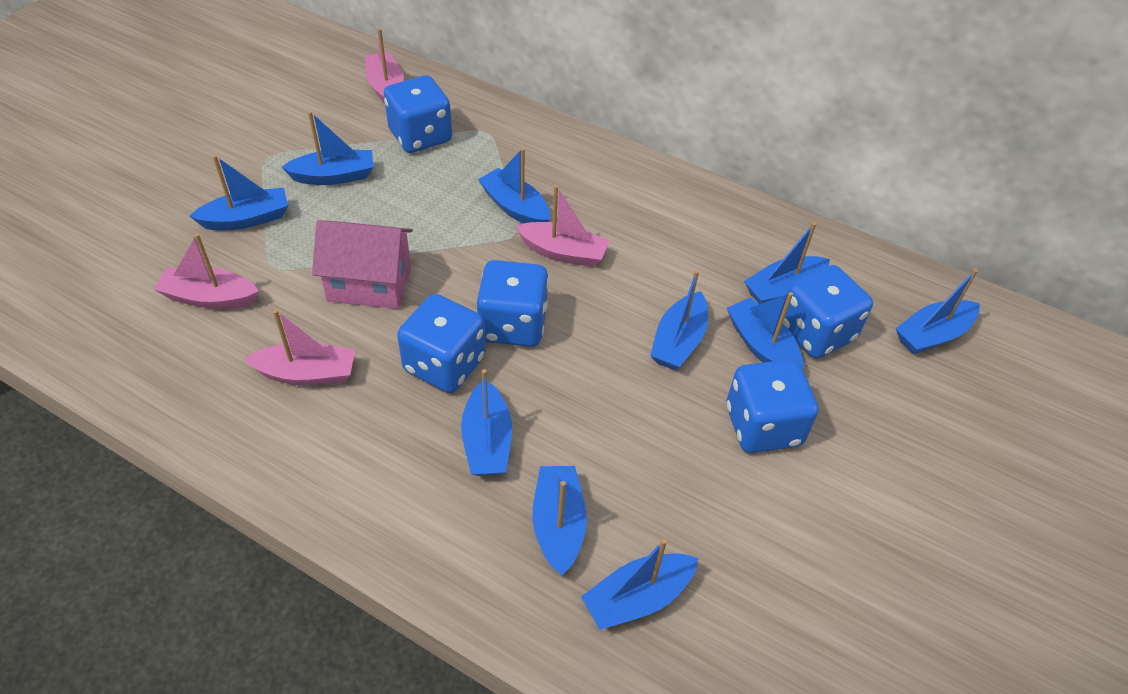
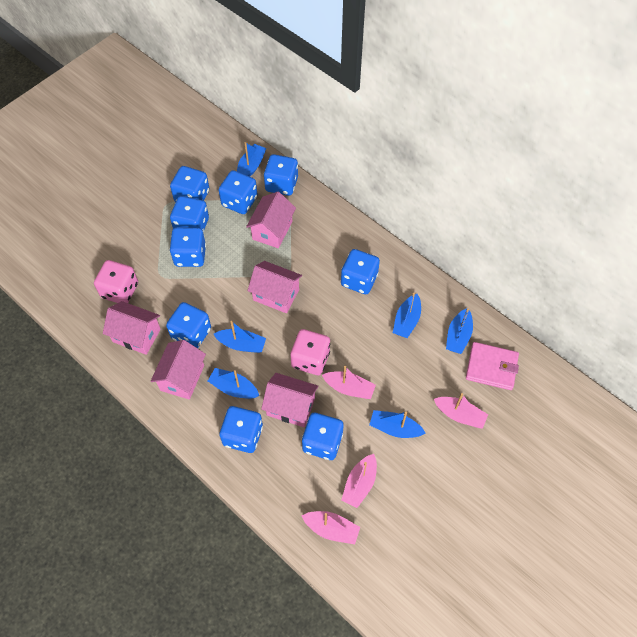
blue boat: 10 -> 6
blue dice: 5 -> 9
pink dice: 0 -> 2
pink house: 1 -> 5
pink wallet: 0 -> 1

